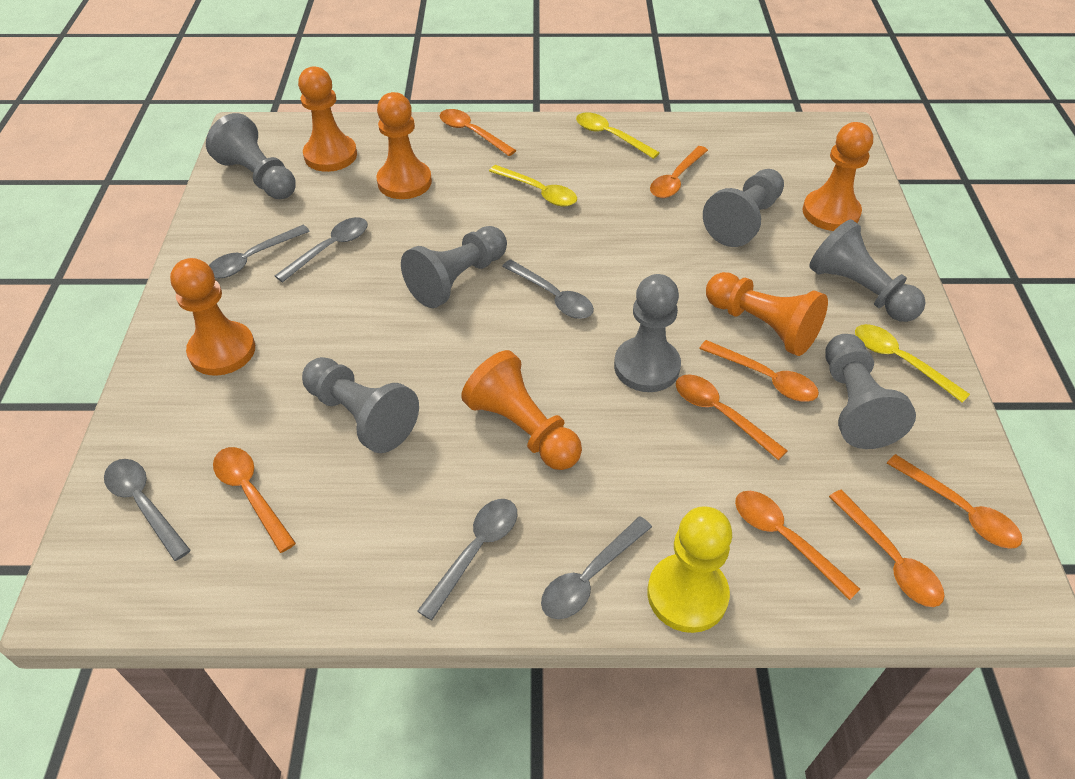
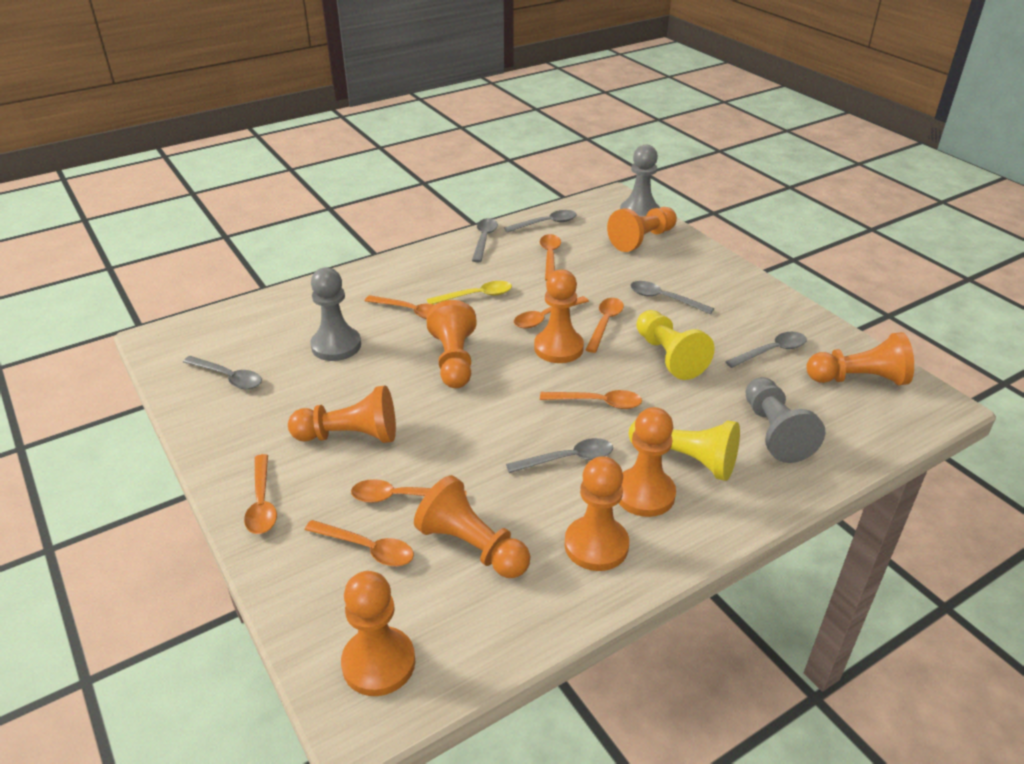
grey pawn: 7 -> 3
orange pawn: 6 -> 9
yellow pawn: 1 -> 2
yellow spoon: 3 -> 1

